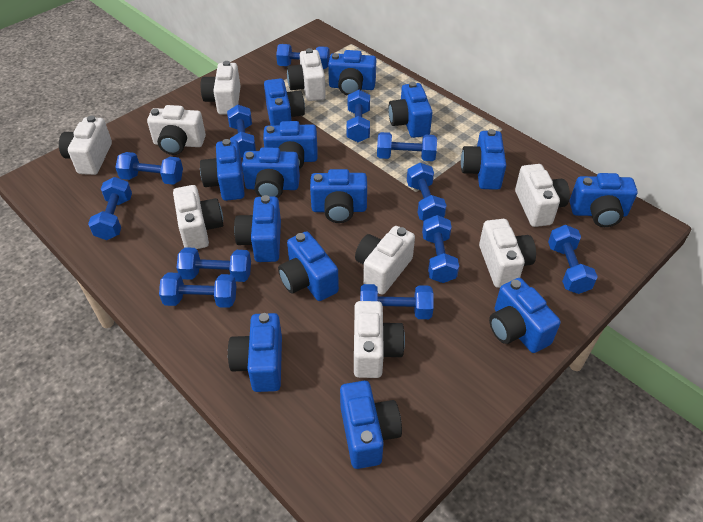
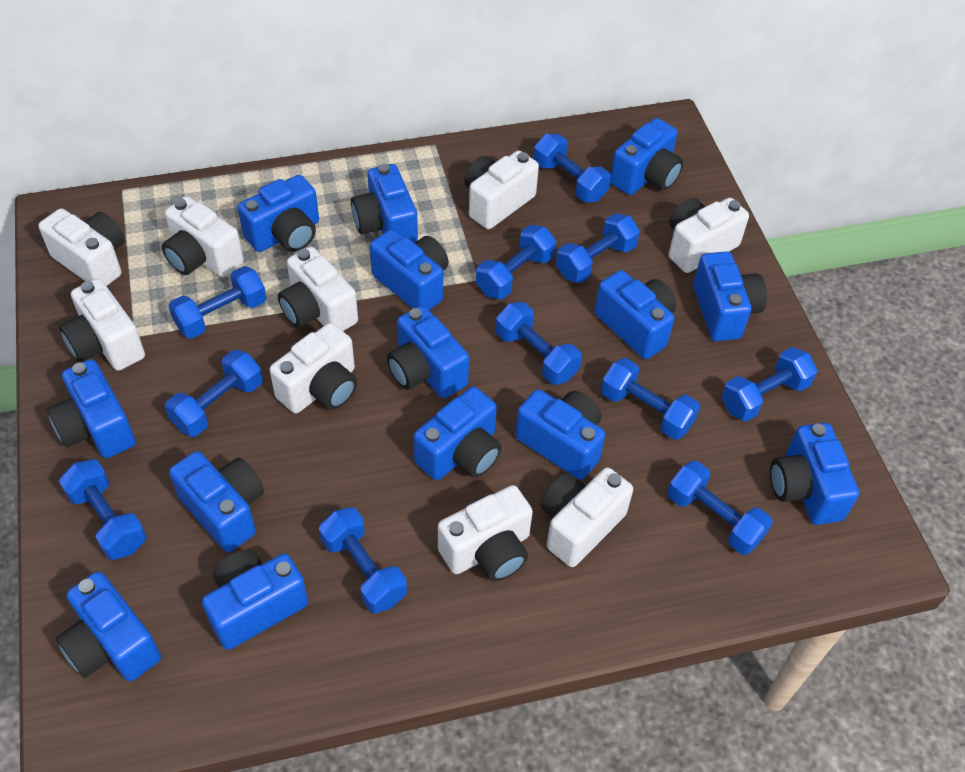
blue dumbbell: 12 -> 11

